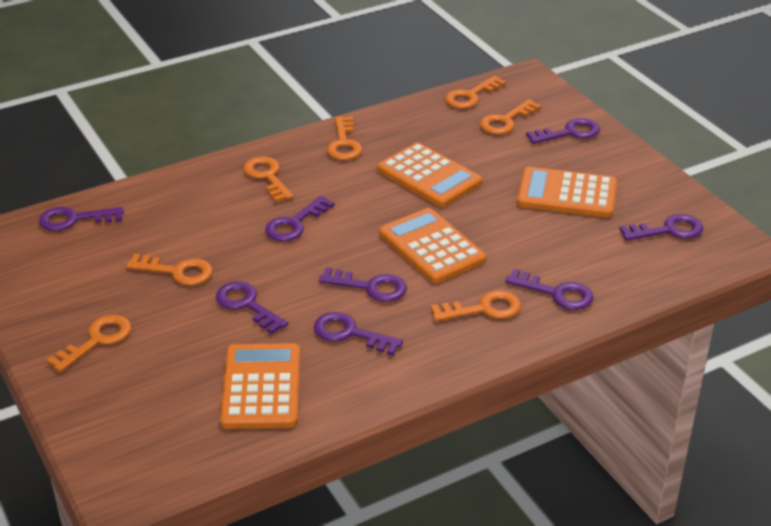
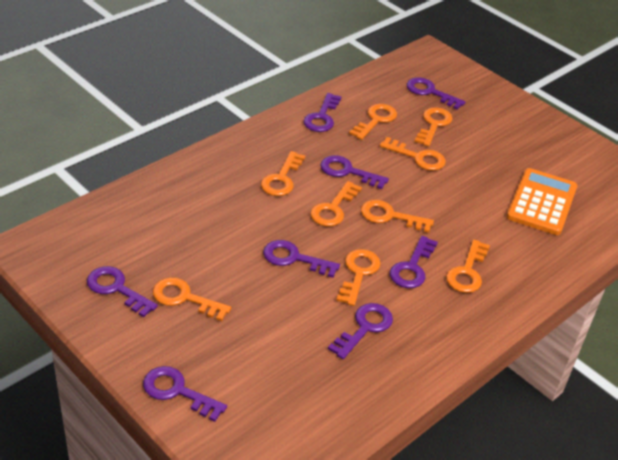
orange calculator: 4 -> 1
orange key: 7 -> 9

